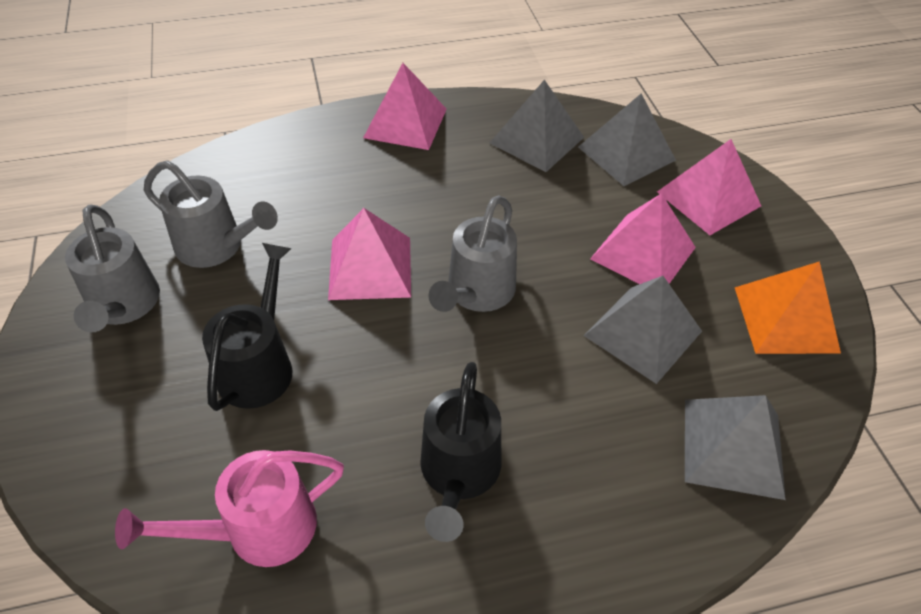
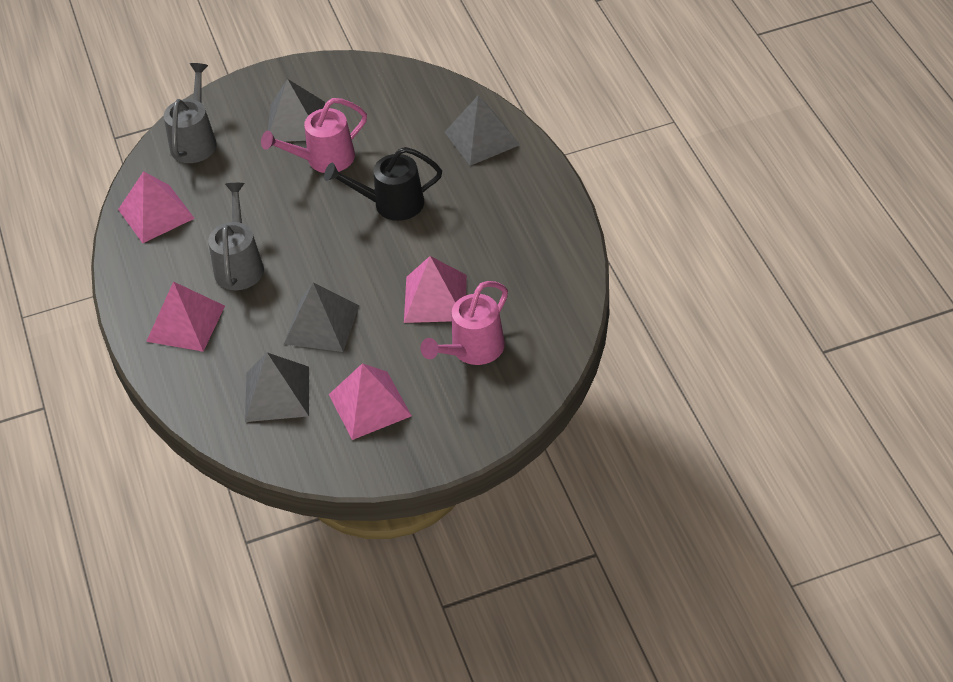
black watering can: 2 -> 1
grey watering can: 3 -> 2
orange pyramid: 1 -> 0
pink watering can: 1 -> 2

